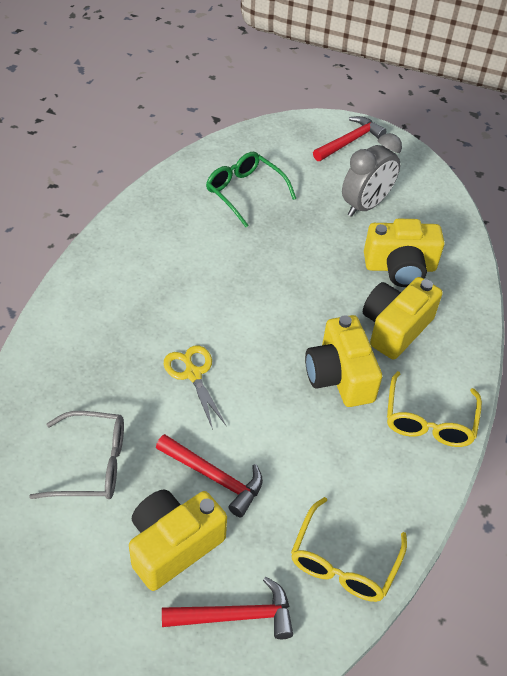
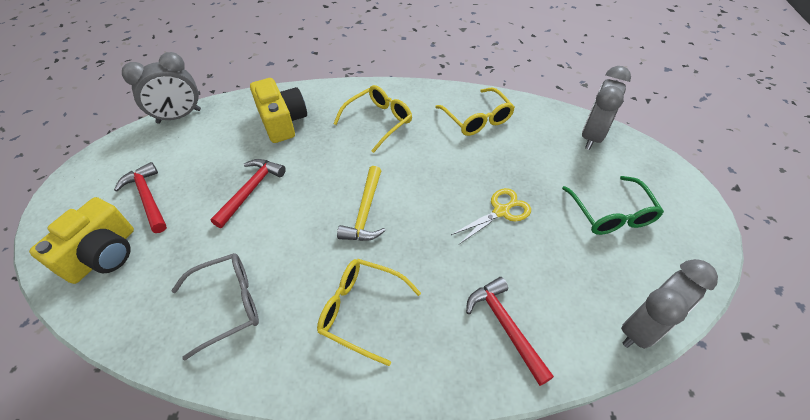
grey clock: 1 -> 3
yellow camera: 4 -> 2
yellow glasses: 2 -> 3
yellow hammer: 0 -> 1

